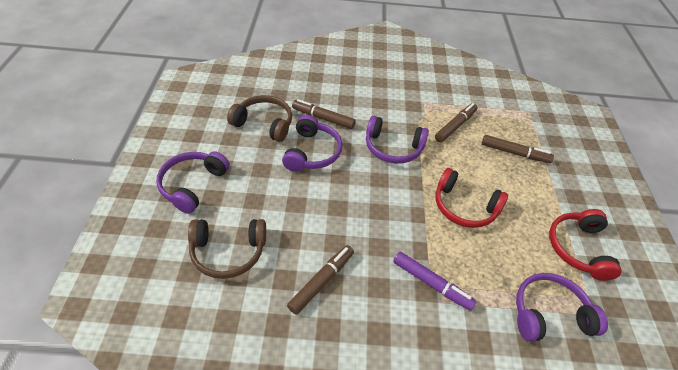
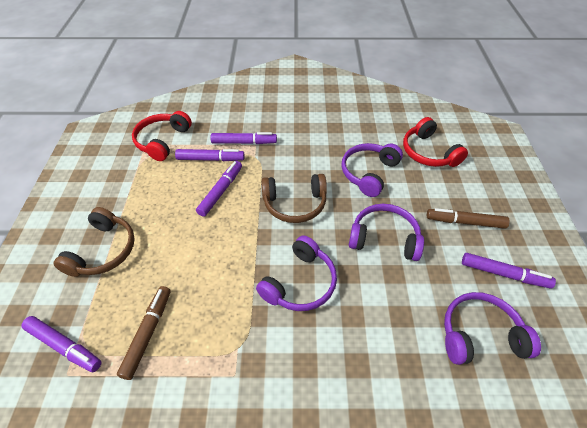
brown marker: 4 -> 2
purple marker: 1 -> 5

